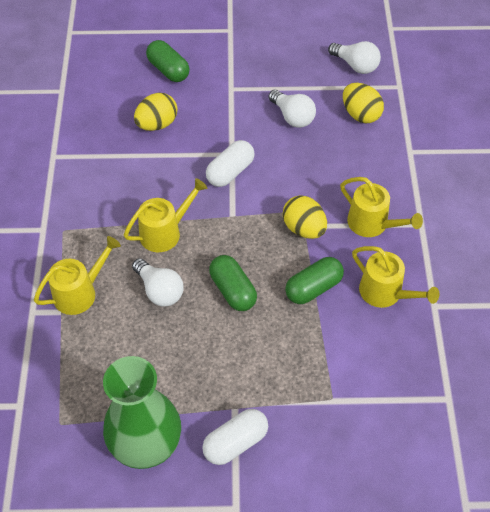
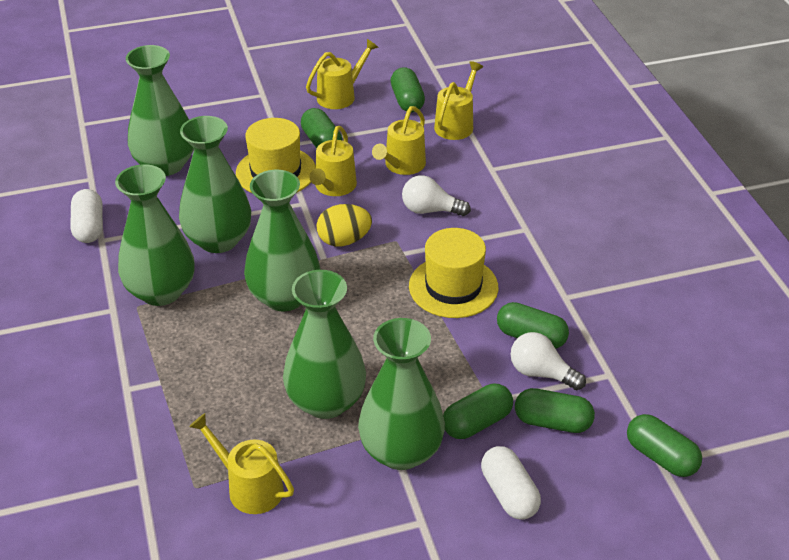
green capsule: 3 -> 6
green vase: 1 -> 6
white light bulb: 3 -> 2
yellow egg: 3 -> 1
yellow hat: 0 -> 2
yellow watering can: 4 -> 5

